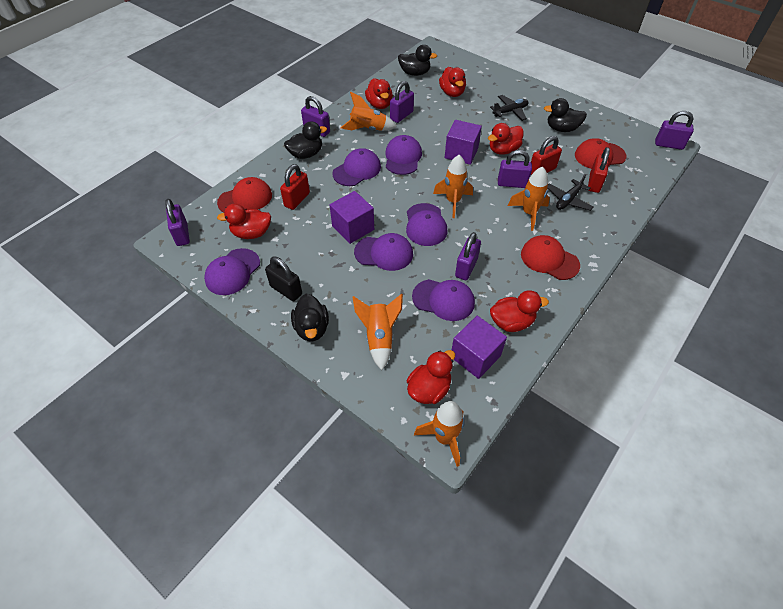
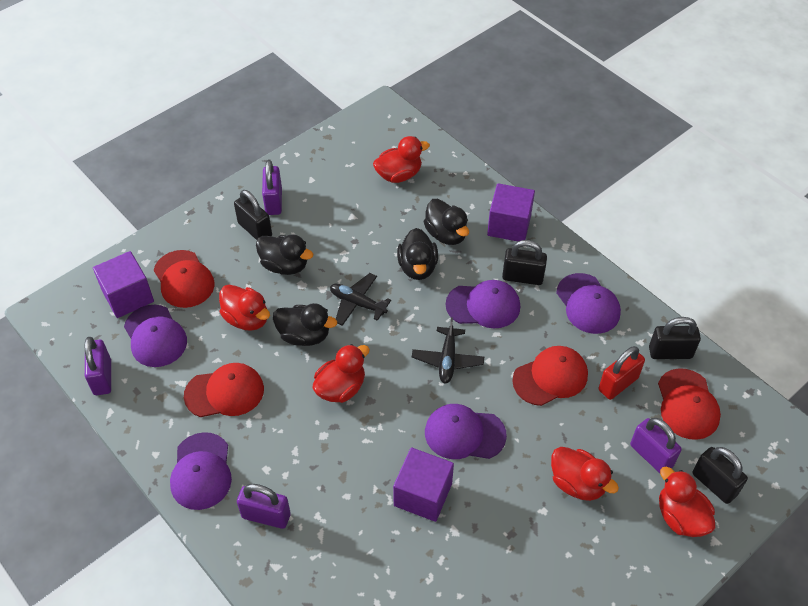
black padlock: 1 -> 4
orange rocket: 5 -> 0
purple cap: 6 -> 5
purple padlock: 6 -> 4
red cap: 3 -> 4
red duck: 6 -> 5
red padlock: 3 -> 1

